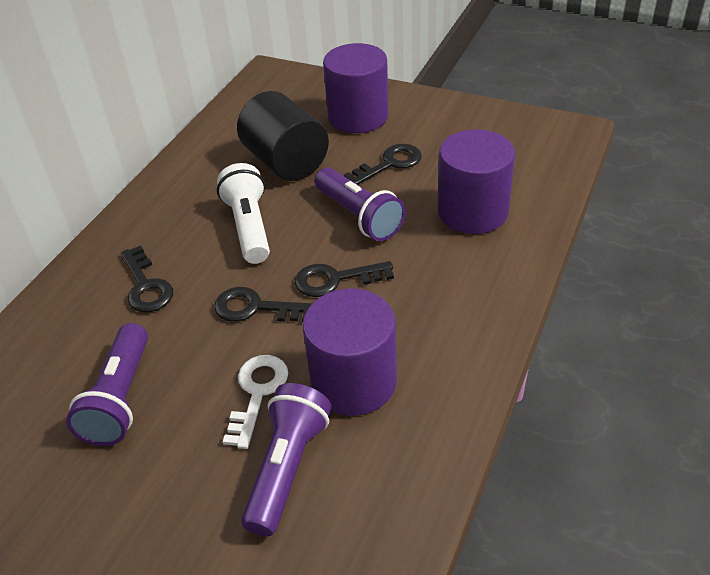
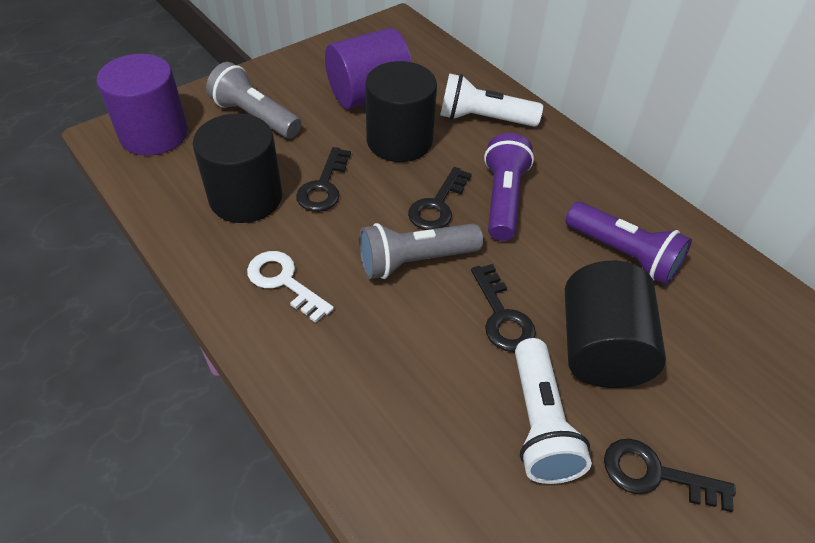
black cylinder: 1 -> 3
grey flashlight: 0 -> 2
purple cylinder: 3 -> 2
purple flashlight: 3 -> 2
white flashlight: 1 -> 2

